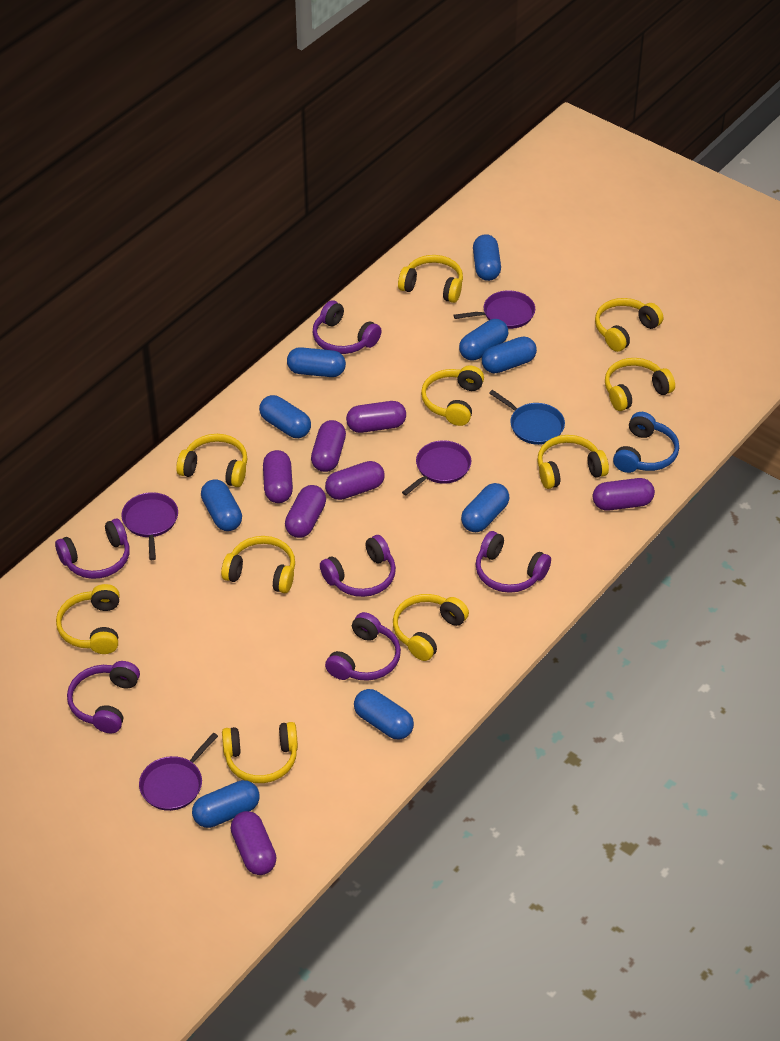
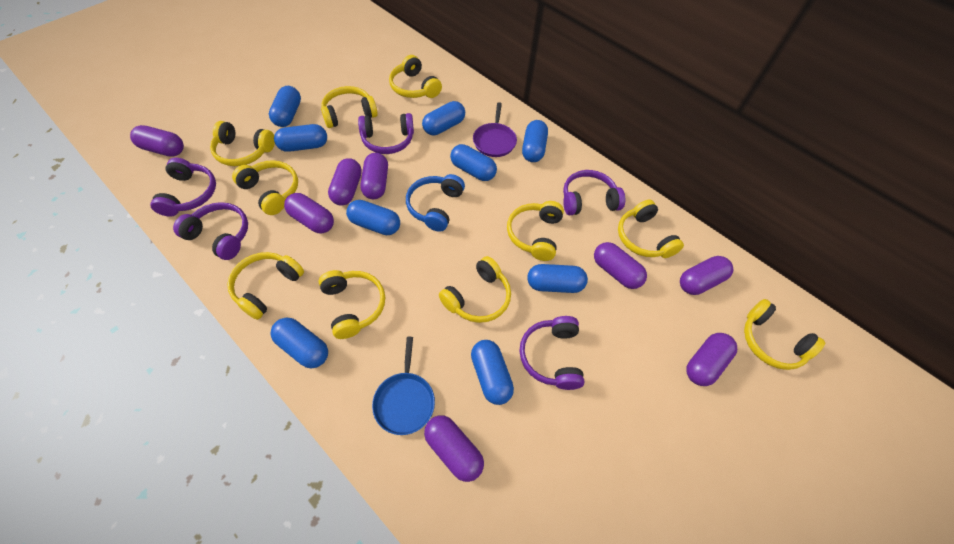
purple capsule: 7 -> 8
purple headphones: 6 -> 5
purple pan: 4 -> 1

